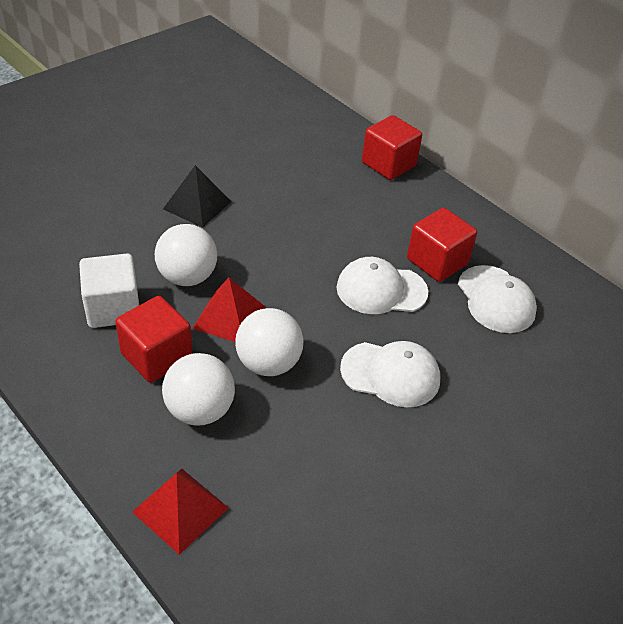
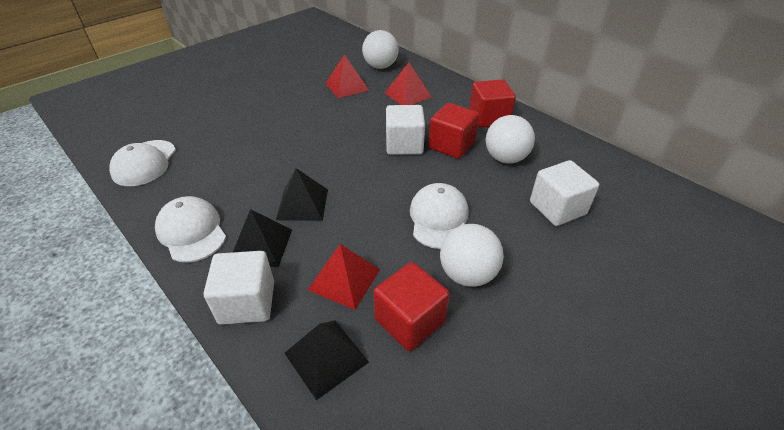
black pyramid: 1 -> 3
red pyramid: 2 -> 3
white cube: 1 -> 3

